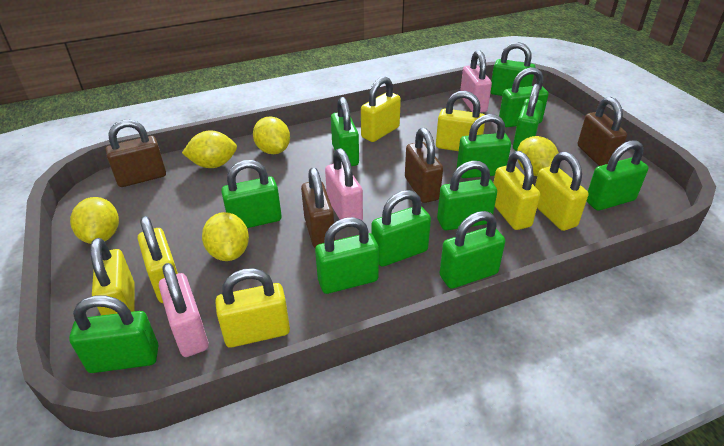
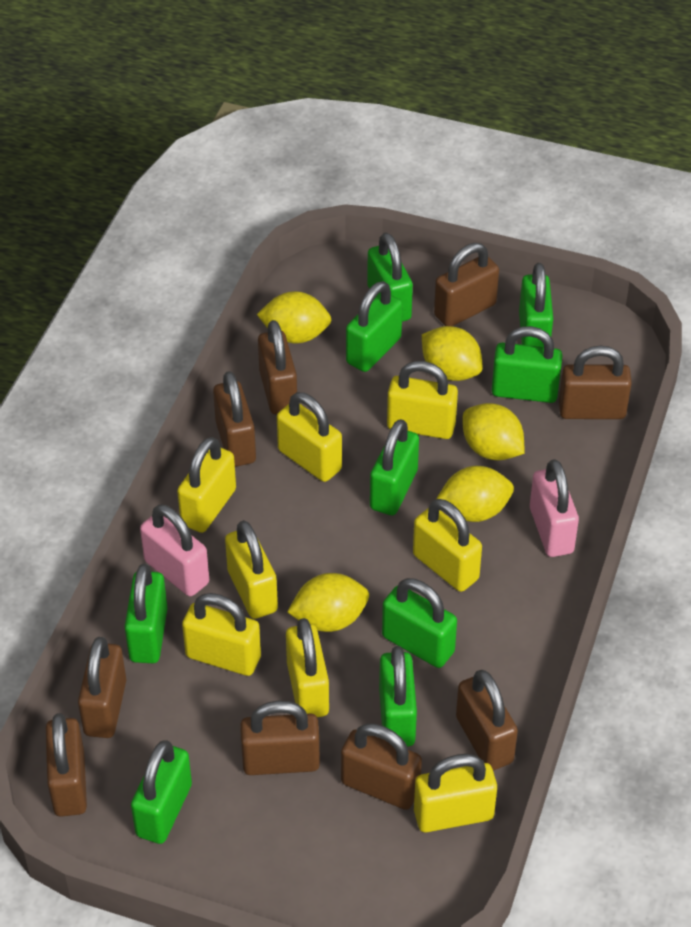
brown padlock: 4 -> 9
green padlock: 12 -> 9
pink padlock: 3 -> 2
yellow padlock: 7 -> 8

